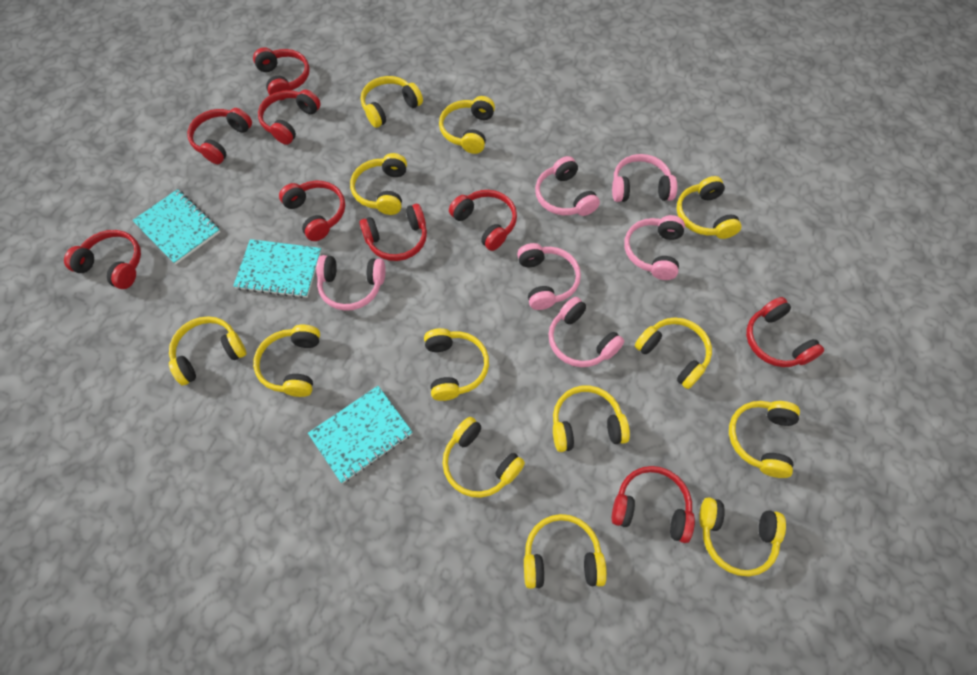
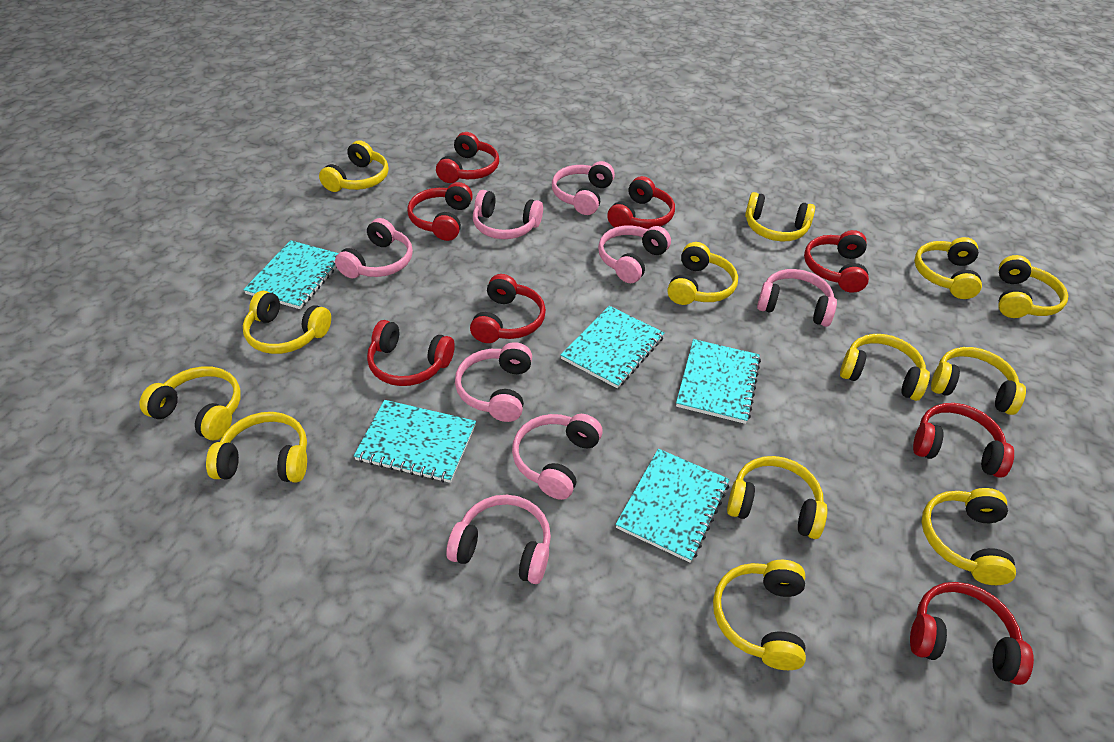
pink headphones: 6 -> 8
red headphones: 9 -> 8
turquoise notebook: 3 -> 5

